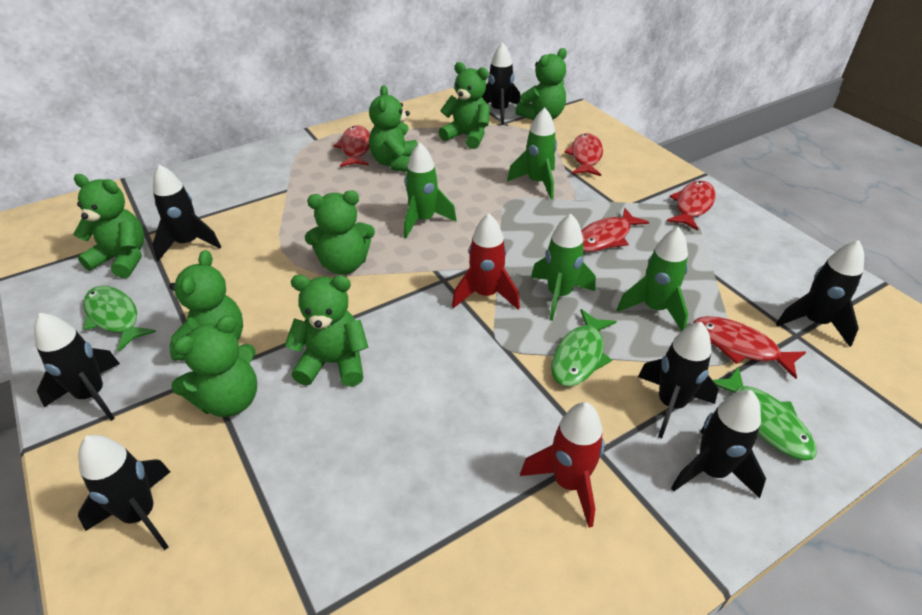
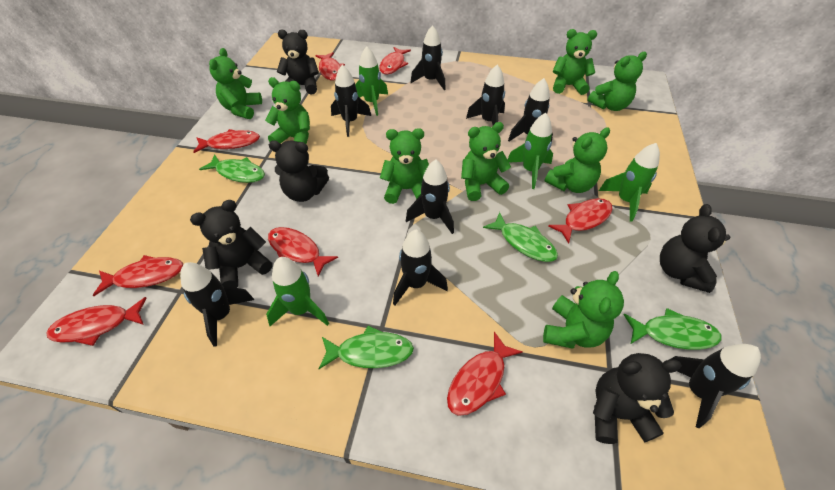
black rocket: 7 -> 8
black teddy bear: 0 -> 5
green fish: 3 -> 4
red fish: 5 -> 8
red rocket: 2 -> 0

